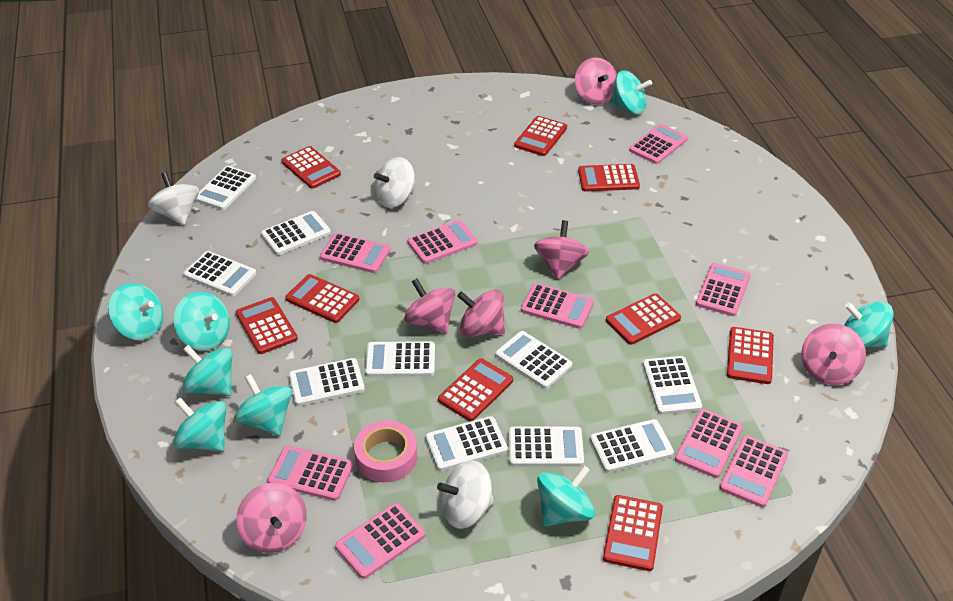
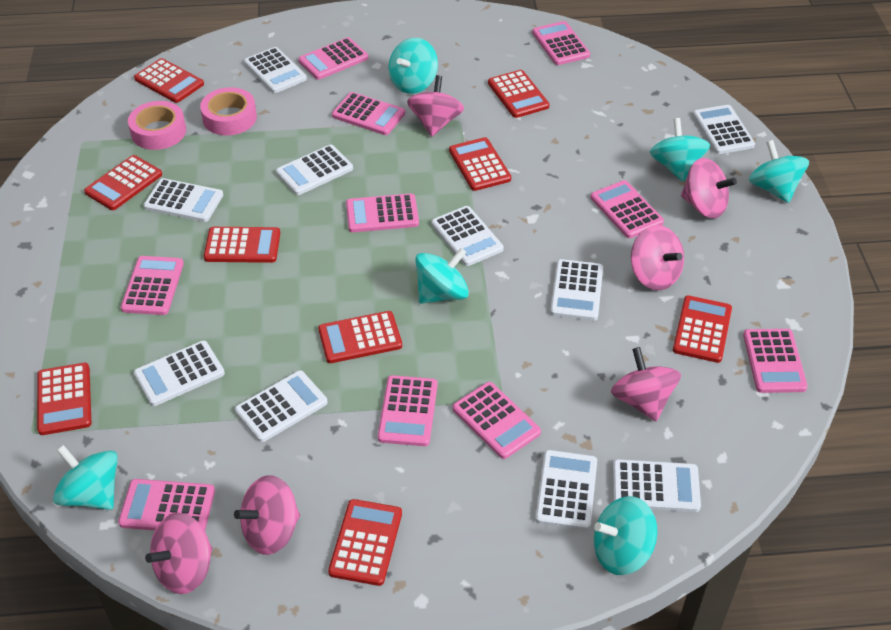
pink calculator: 9 -> 10
pink tape: 1 -> 2
turquoise spinning top: 8 -> 6
white spinning top: 3 -> 0

